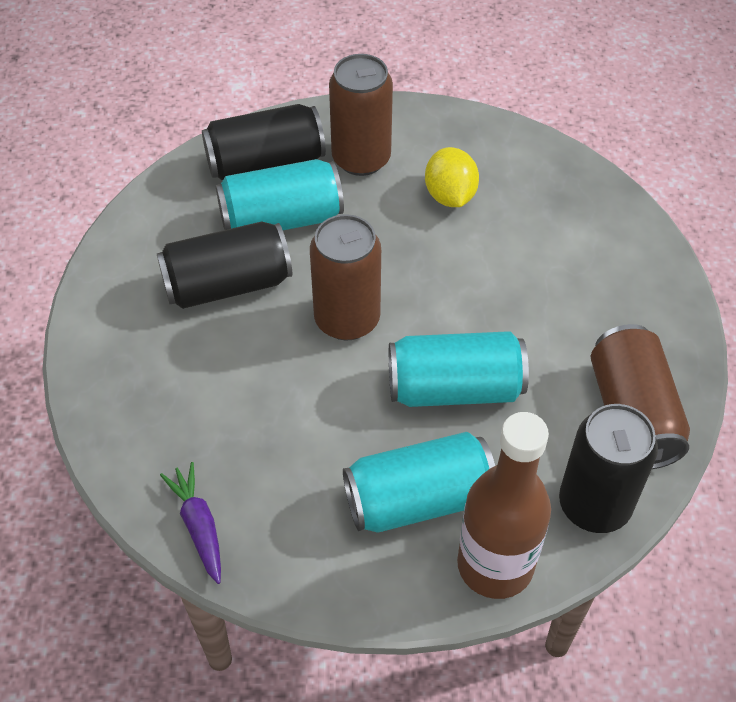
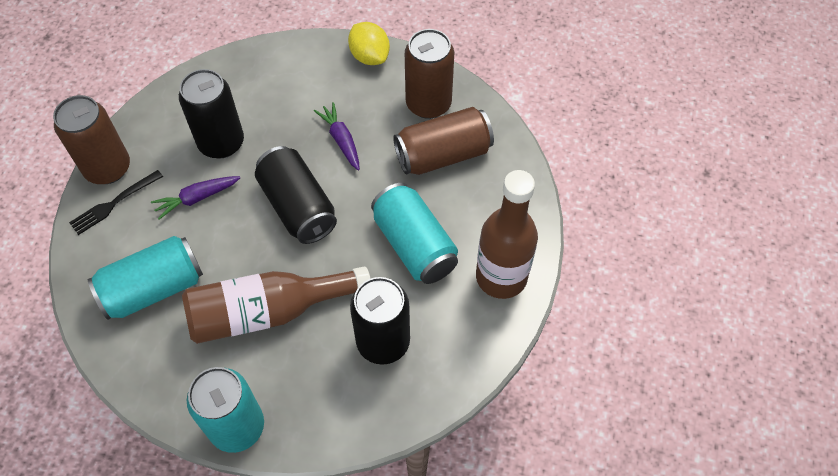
black fork: 0 -> 1
brown bottle: 1 -> 2
purple carrot: 1 -> 2

